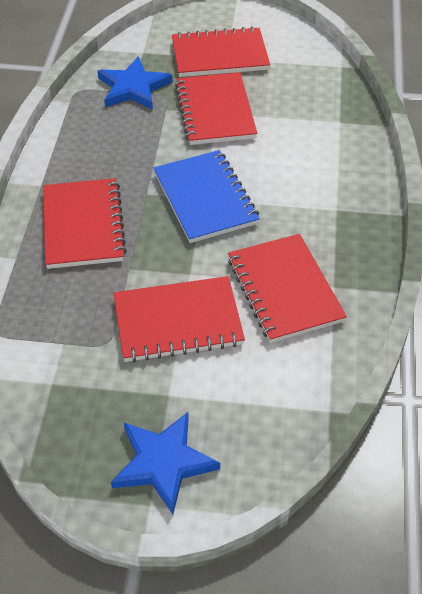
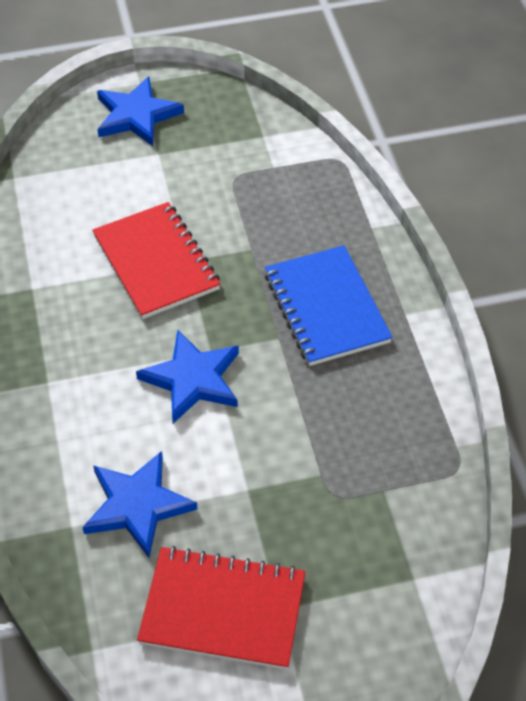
blue star: 2 -> 3
red notebook: 5 -> 2

